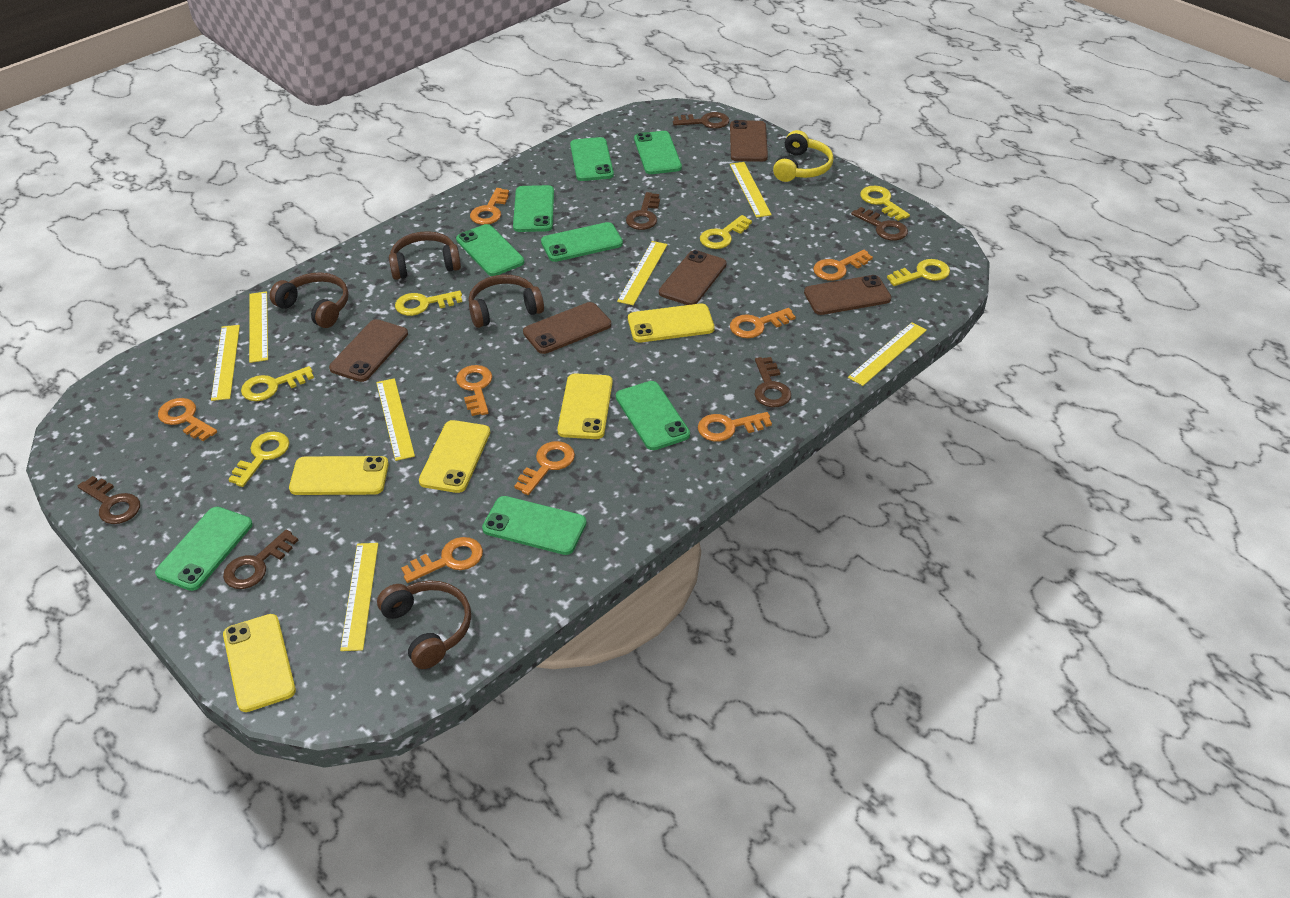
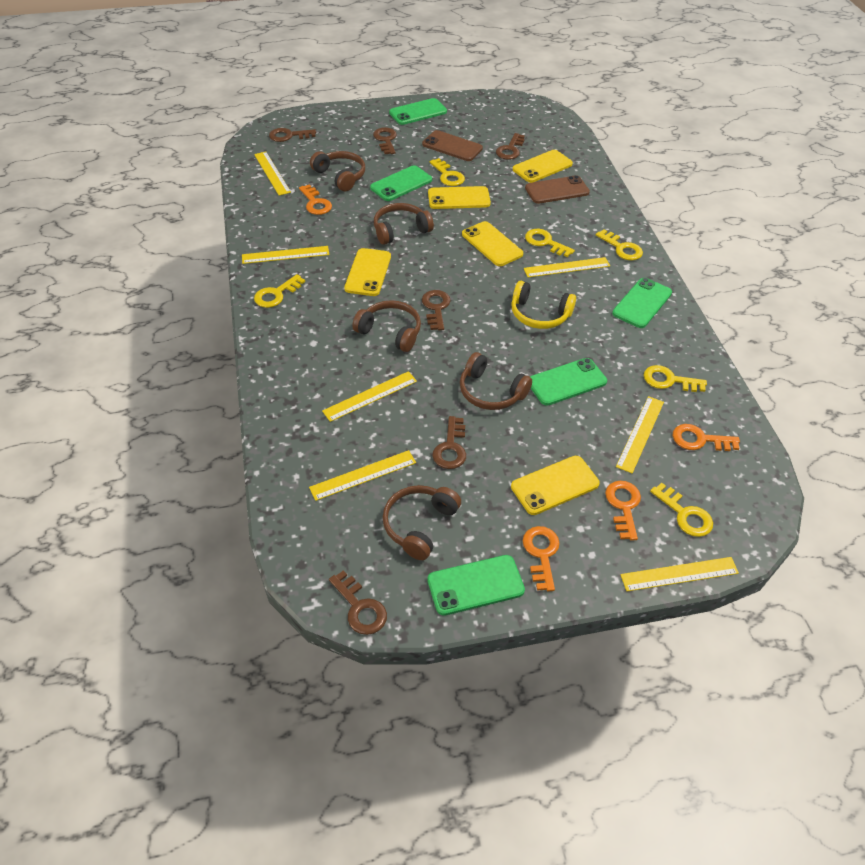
brown headphones: 4 -> 5
brown phone: 5 -> 2
green phone: 8 -> 5
orange key: 8 -> 4

